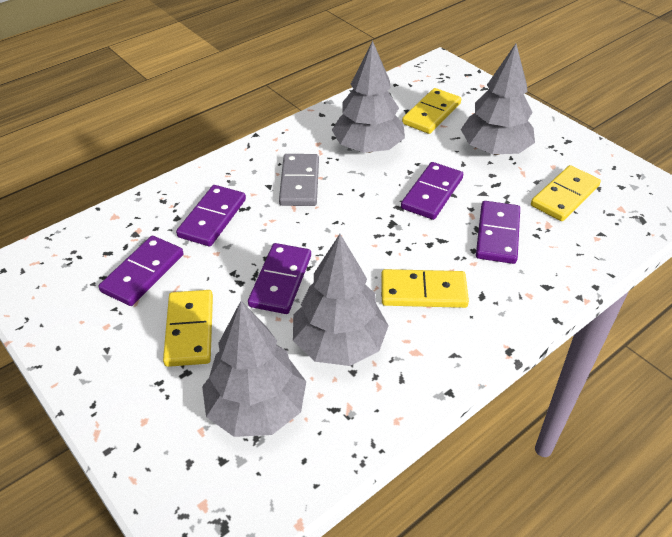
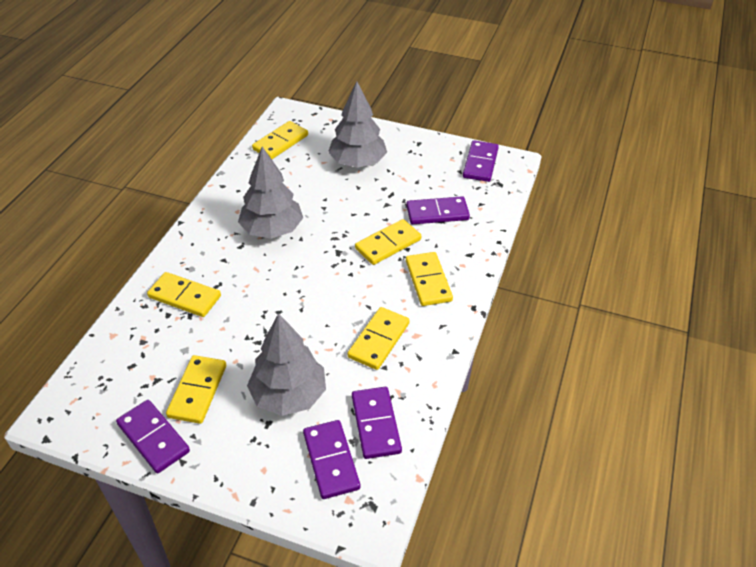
grey domino: 1 -> 0
grey tree: 4 -> 3
yellow domino: 4 -> 6

